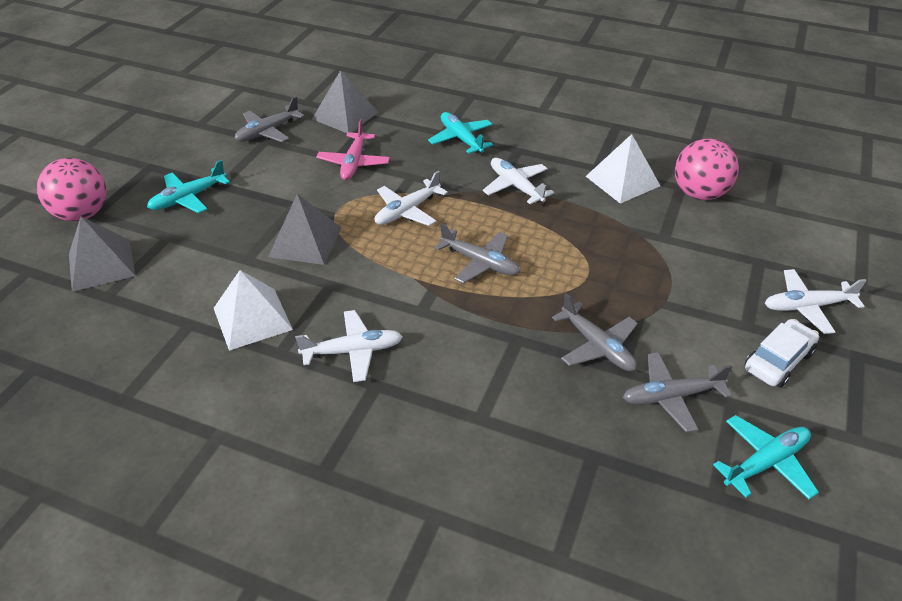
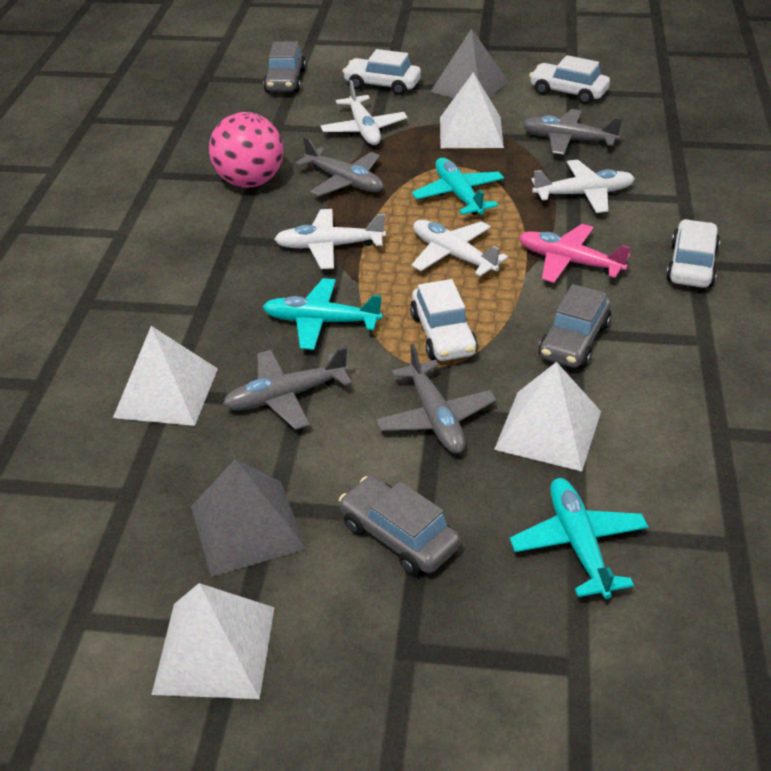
grey car: 0 -> 3
grey pyramid: 3 -> 2
pink ball: 2 -> 1
white car: 1 -> 4
white pyramid: 2 -> 4

